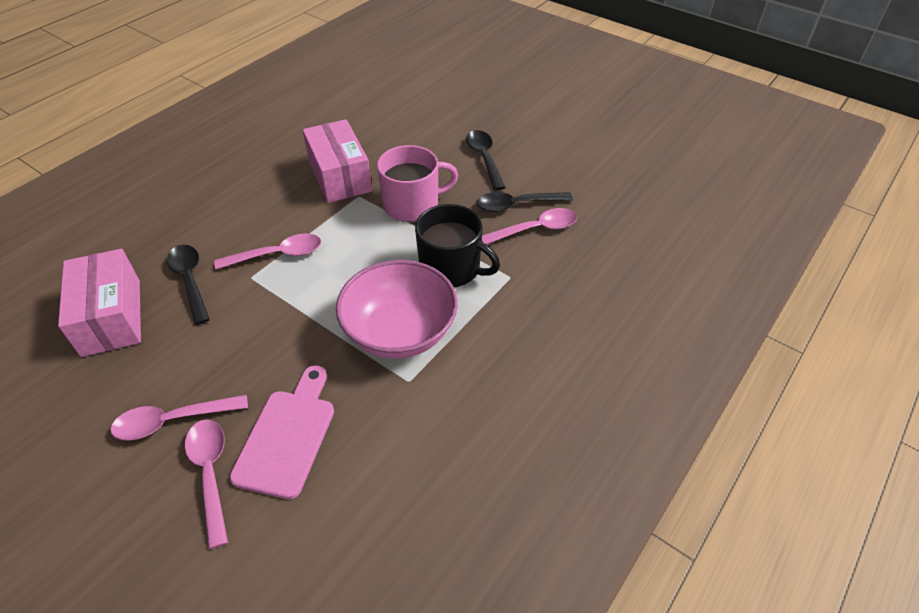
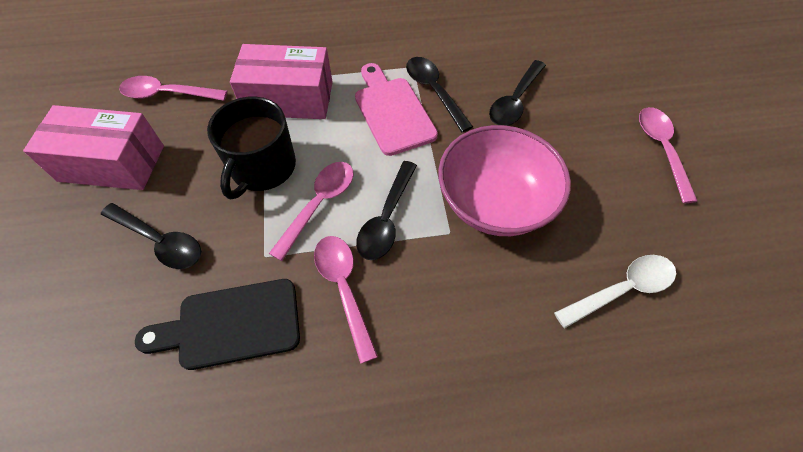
black cutting board: 0 -> 1
black spoon: 3 -> 4
pink mug: 1 -> 0
white spoon: 0 -> 1

